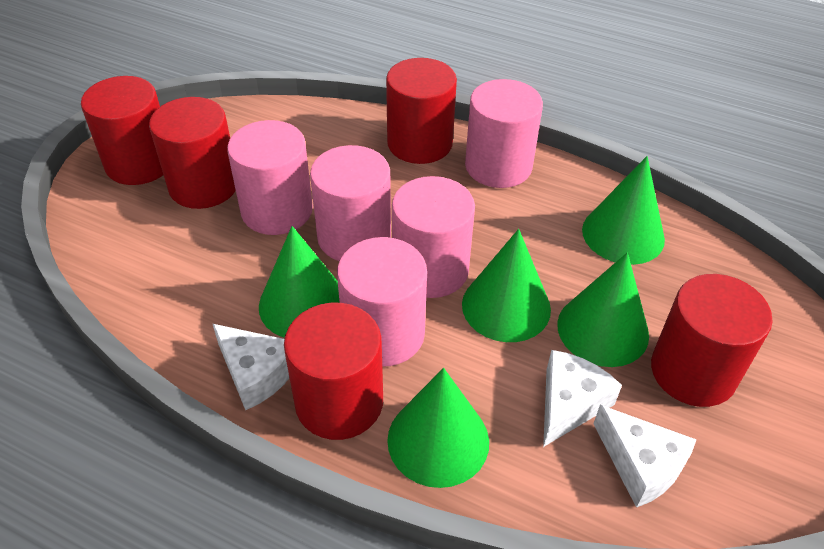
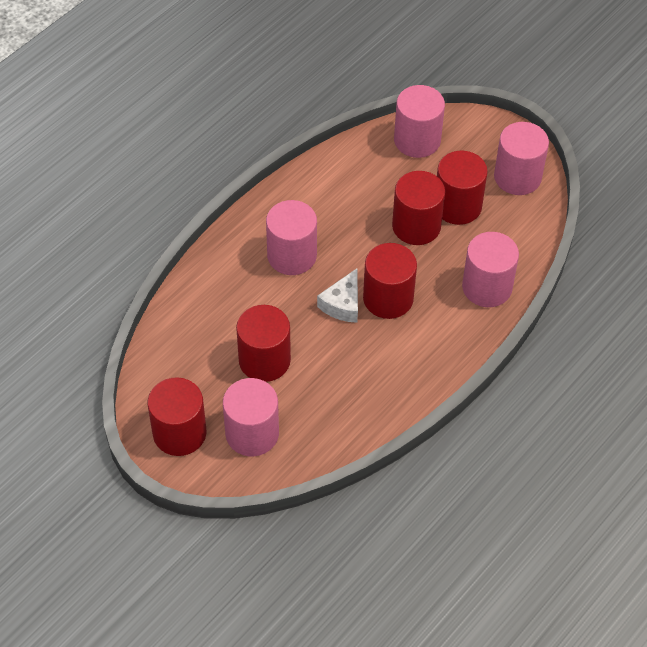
green cone: 5 -> 0
white cheese: 3 -> 1

